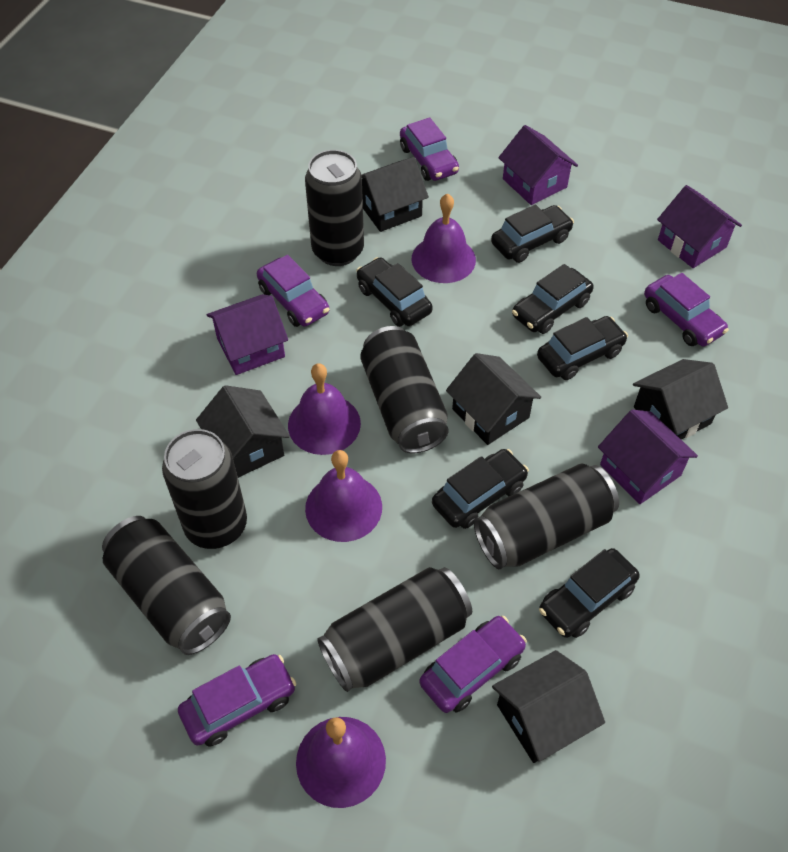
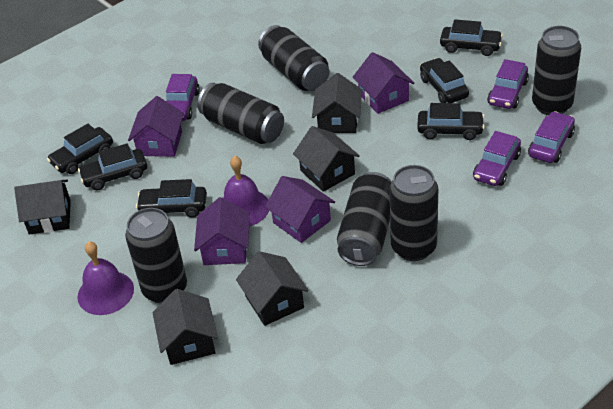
purple bell: 4 -> 2
purple car: 5 -> 4

